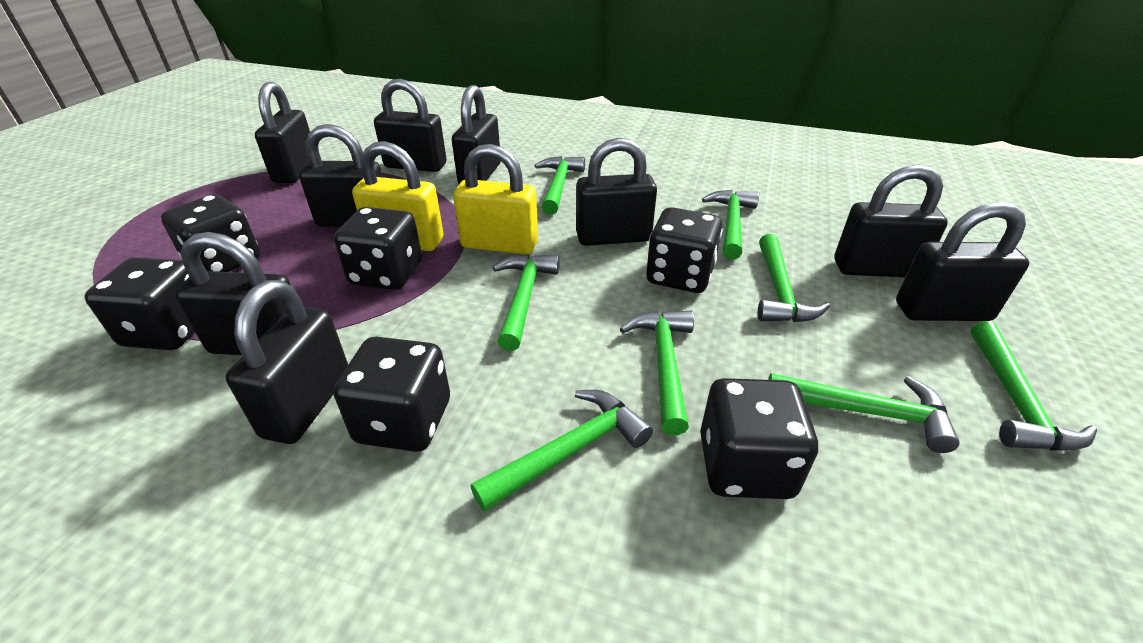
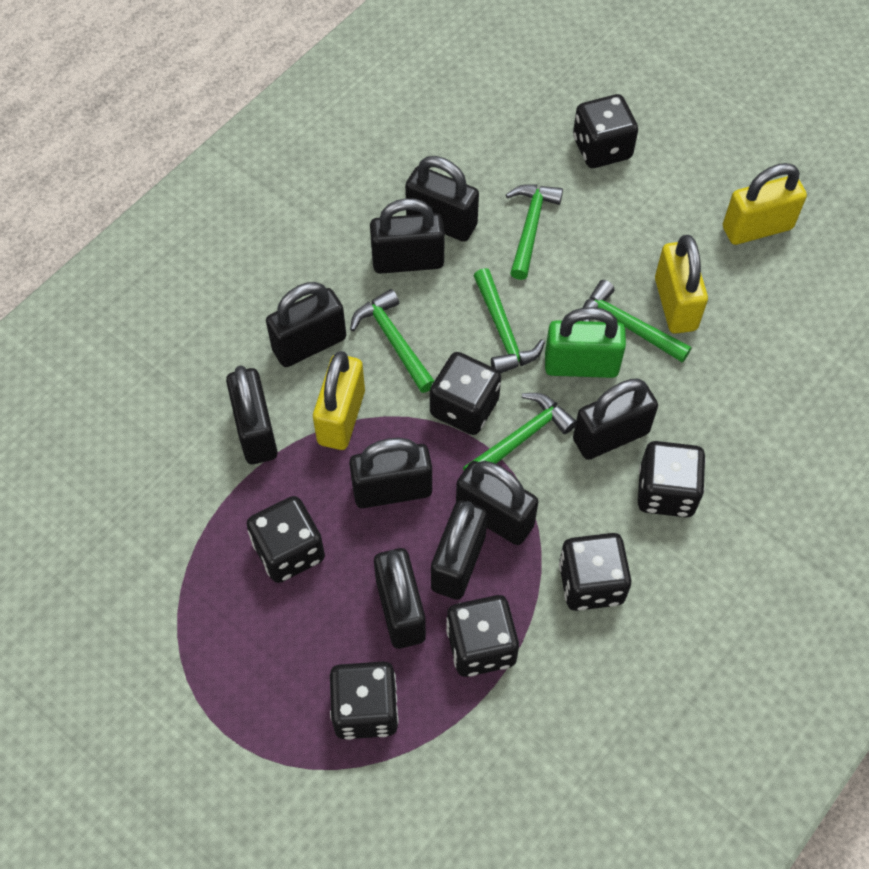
black dice: 6 -> 7
green hammer: 8 -> 5
green padlock: 0 -> 1
yellow padlock: 2 -> 3

